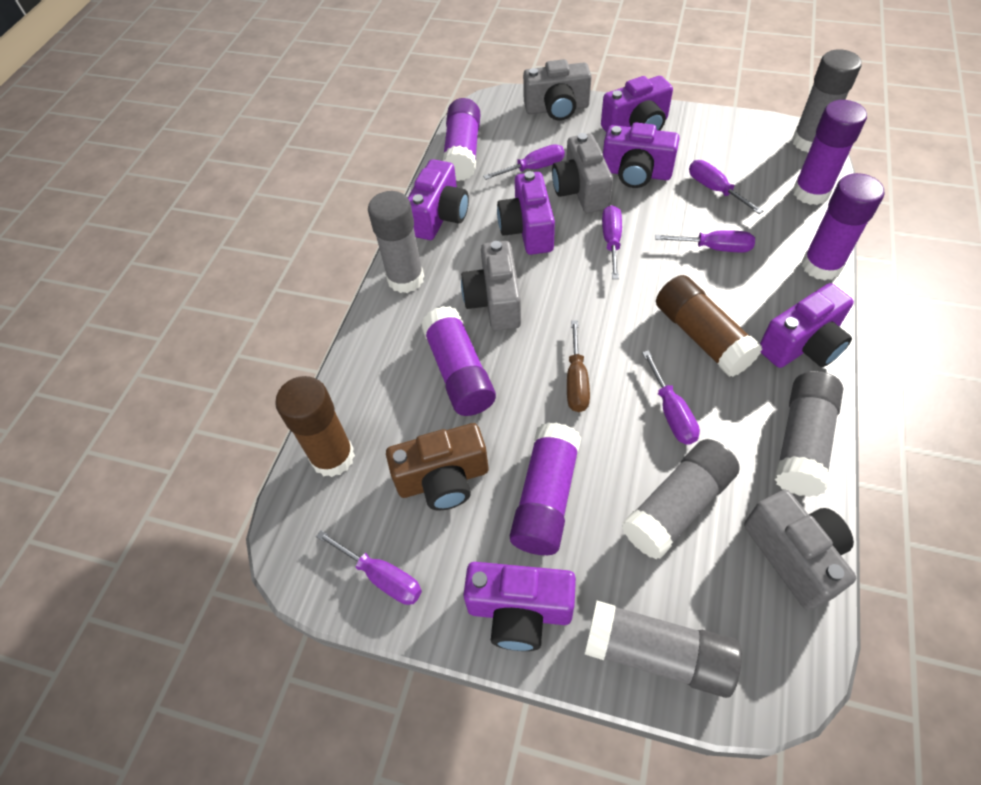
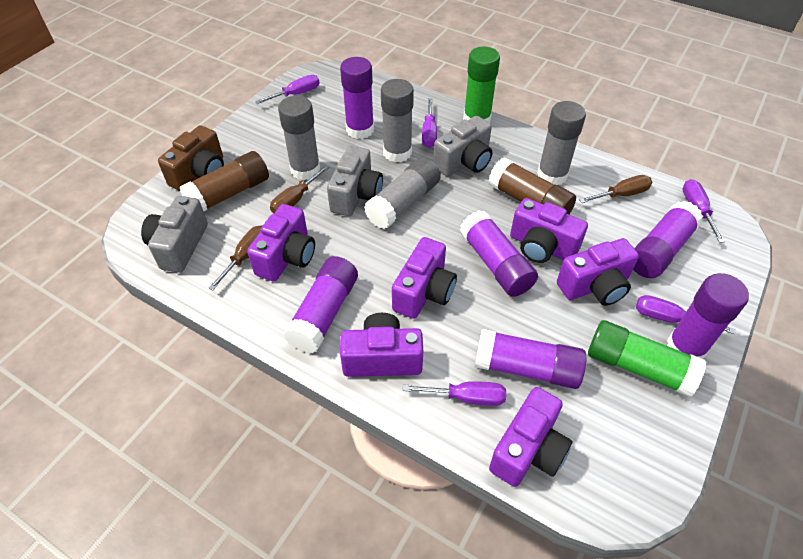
brown screwdriver: 1 -> 3
green glue stick: 0 -> 2
grey camera: 4 -> 3
grey glue stick: 5 -> 4
purple glue stick: 5 -> 6
purple screwdriver: 6 -> 5

